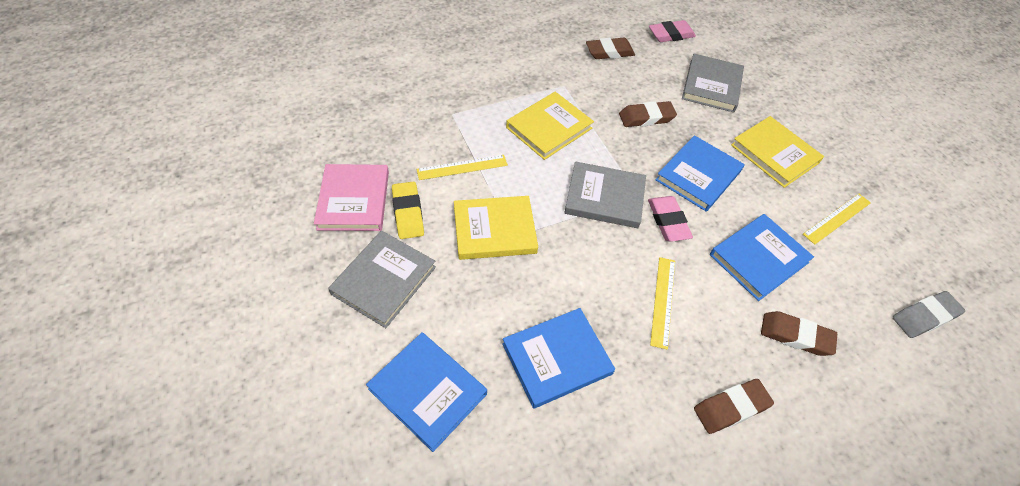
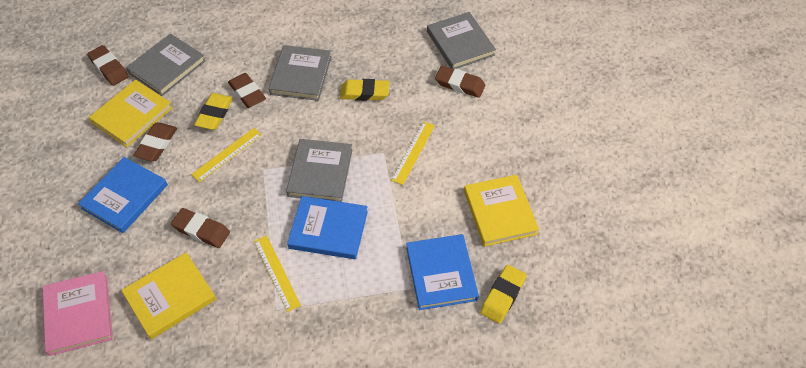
blue book: 4 -> 3
brown eraser: 4 -> 5
grey book: 3 -> 4
grey eraser: 1 -> 0
pink eraser: 2 -> 0
yellow eraser: 1 -> 3

